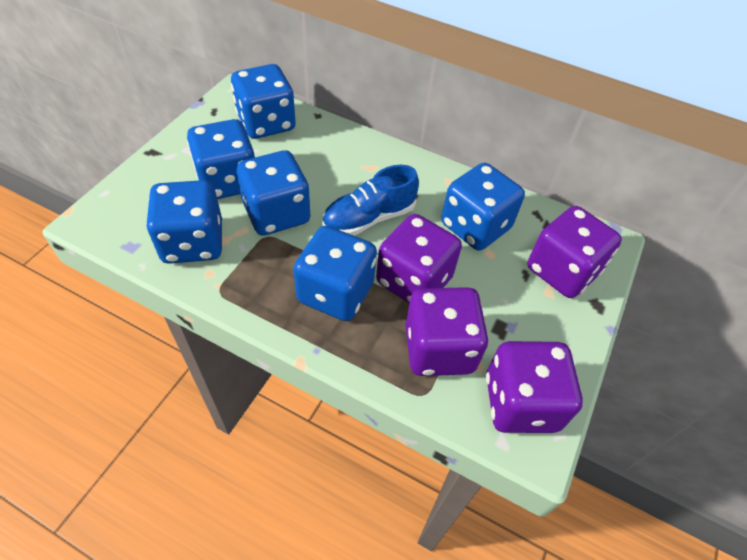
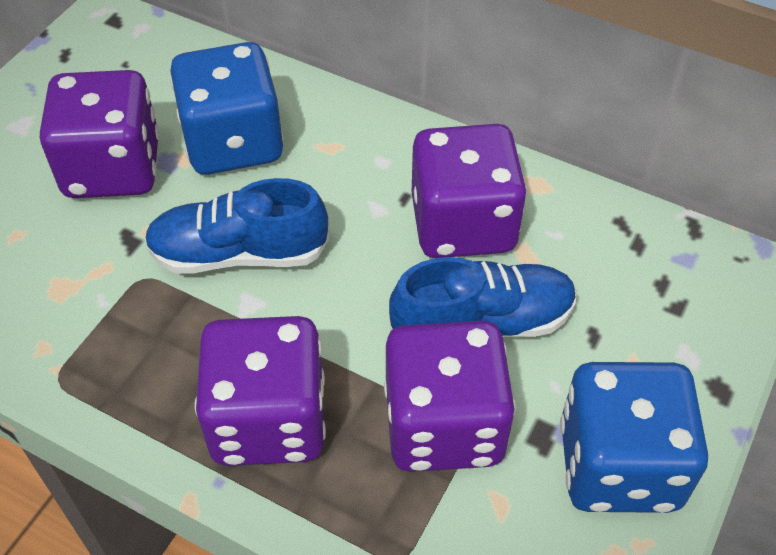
blue dice: 6 -> 2
blue shoe: 1 -> 2

